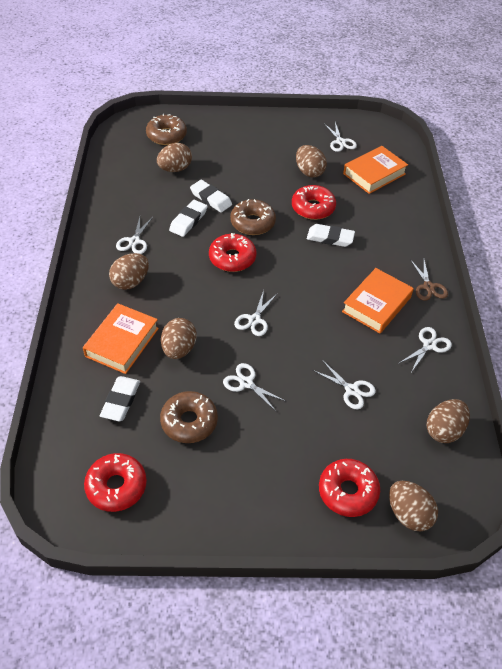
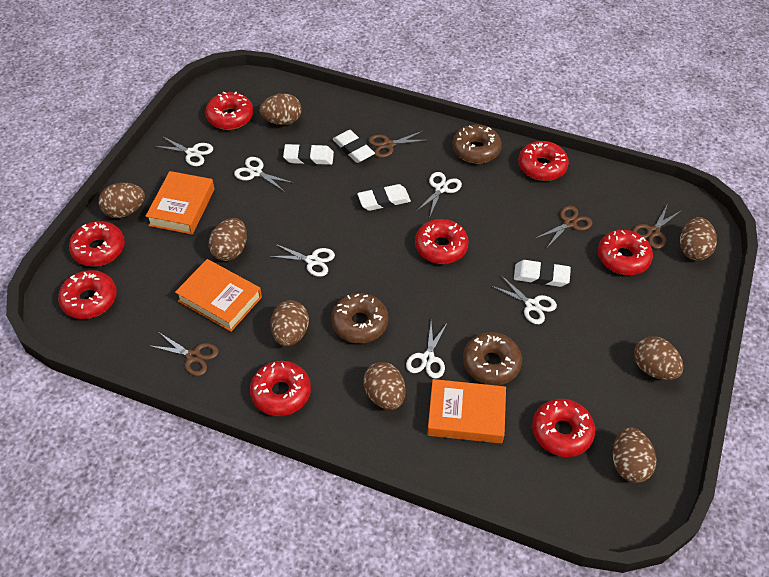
brown egg: 6 -> 8
brown scissors: 1 -> 4
red donut: 4 -> 8

